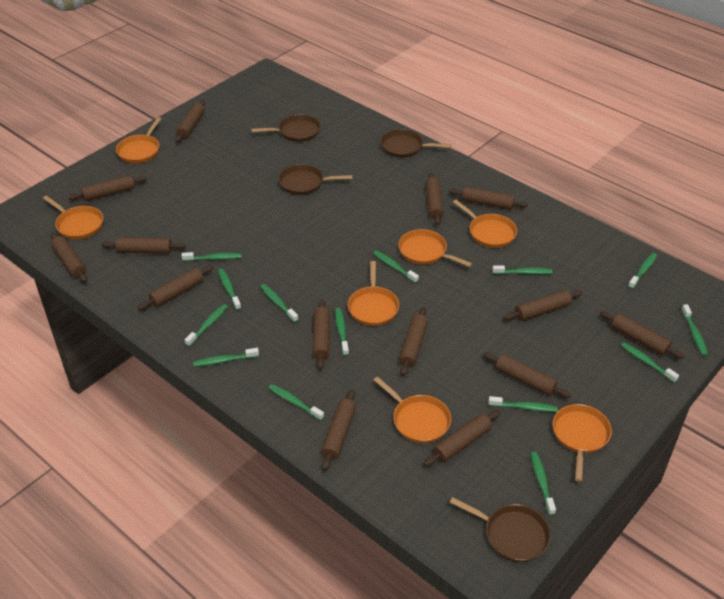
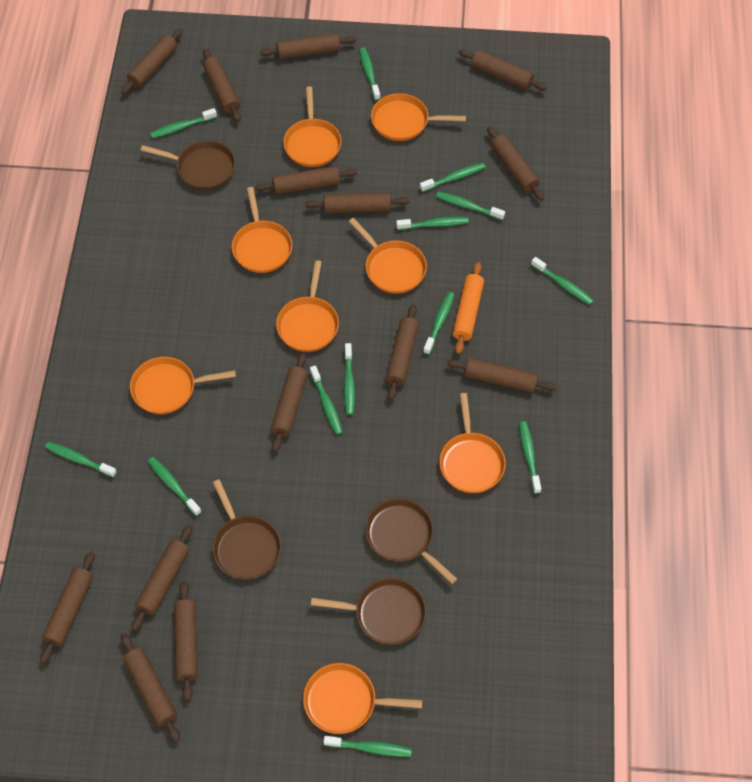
green toothbrush: 14 -> 13
orange pan: 7 -> 8
orange rolling pin: 0 -> 1

